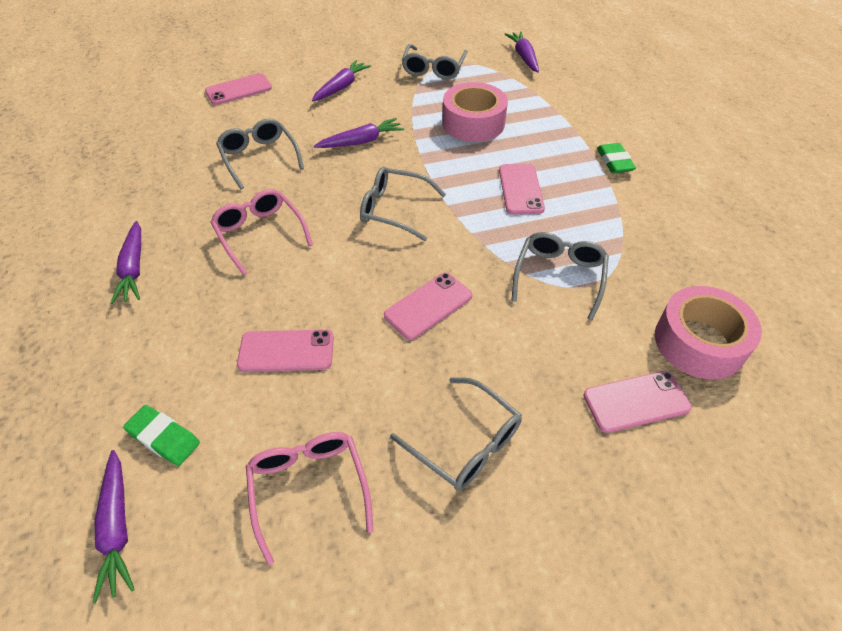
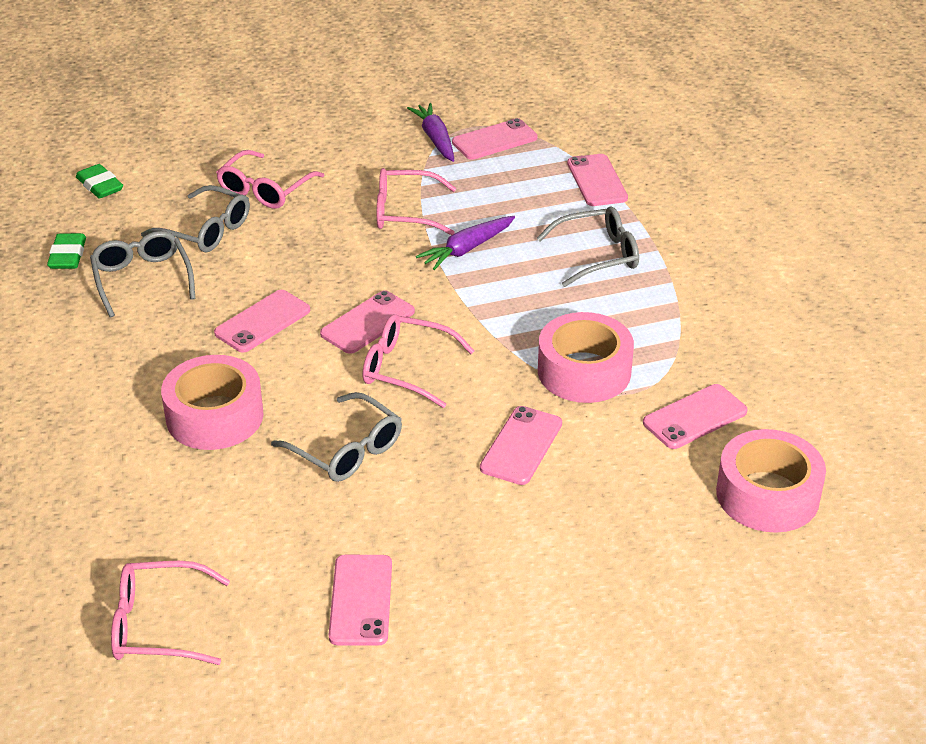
grey glasses: 5 -> 4
pink glasses: 2 -> 4
pink phone: 5 -> 7
pink tape: 2 -> 3
purple carrot: 5 -> 2

